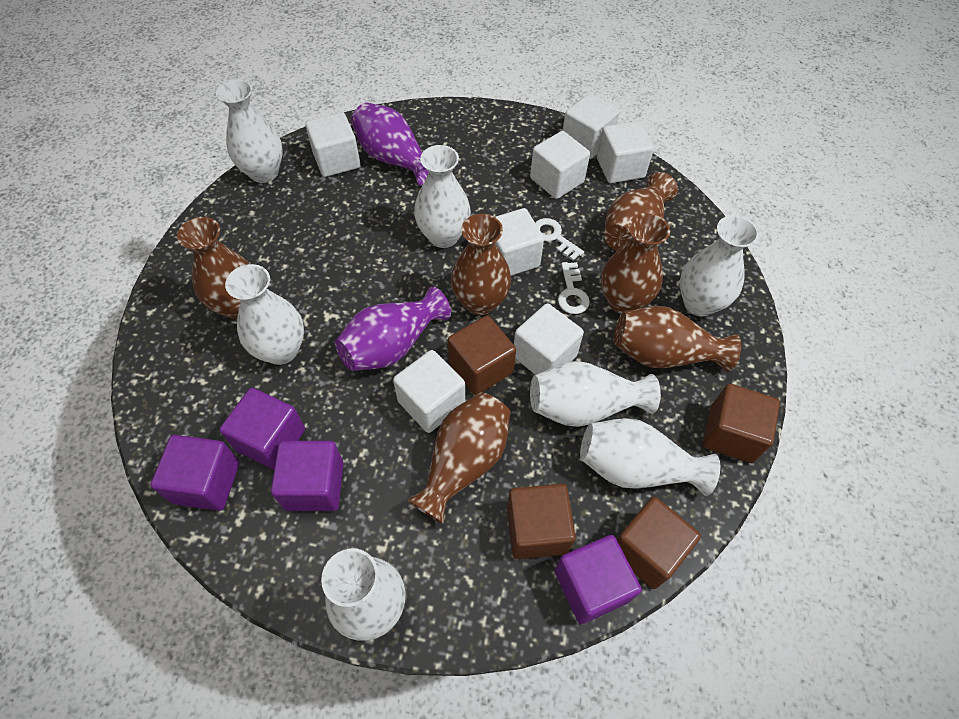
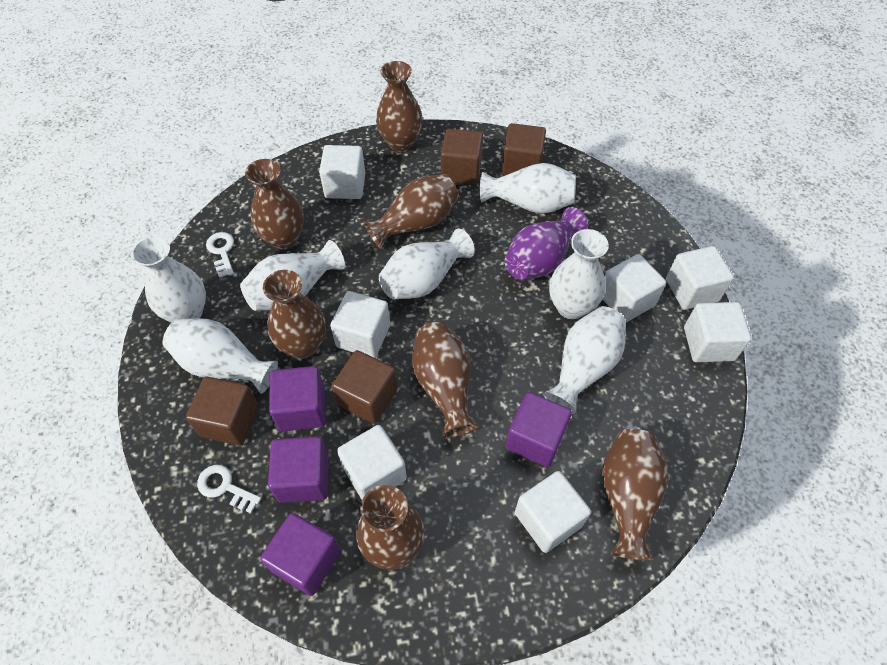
brown vase: 6 -> 7
purple vase: 2 -> 1

